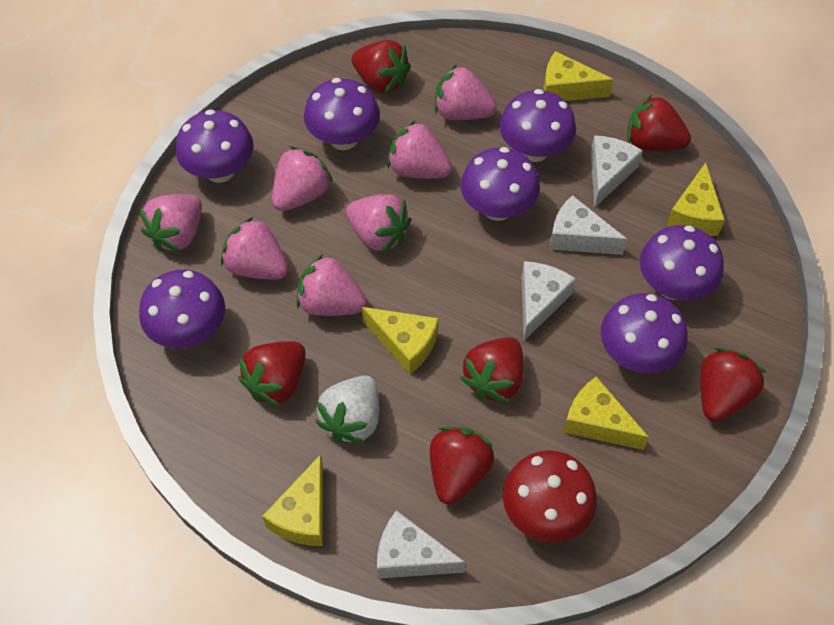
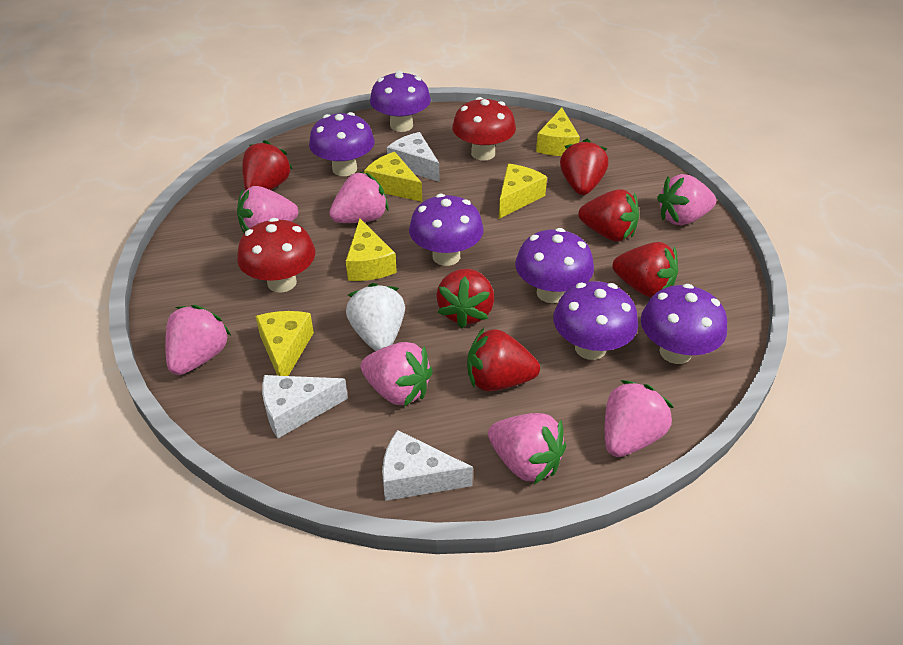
purple mushroom: 7 -> 6
red mushroom: 1 -> 2
white cheese: 4 -> 3

